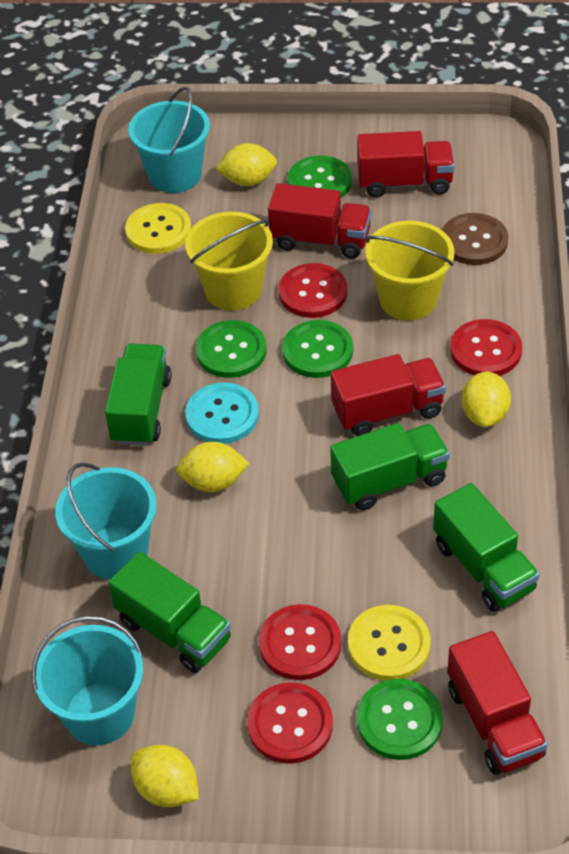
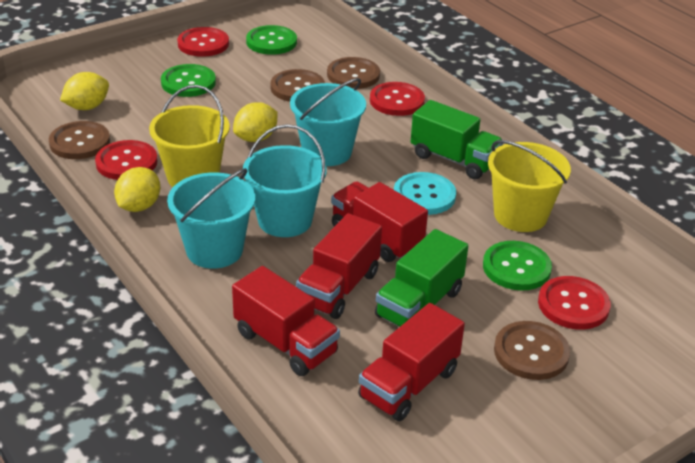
brown button: 1 -> 4
green button: 4 -> 3
green truck: 4 -> 2
yellow button: 2 -> 0
yellow lemon: 4 -> 3

